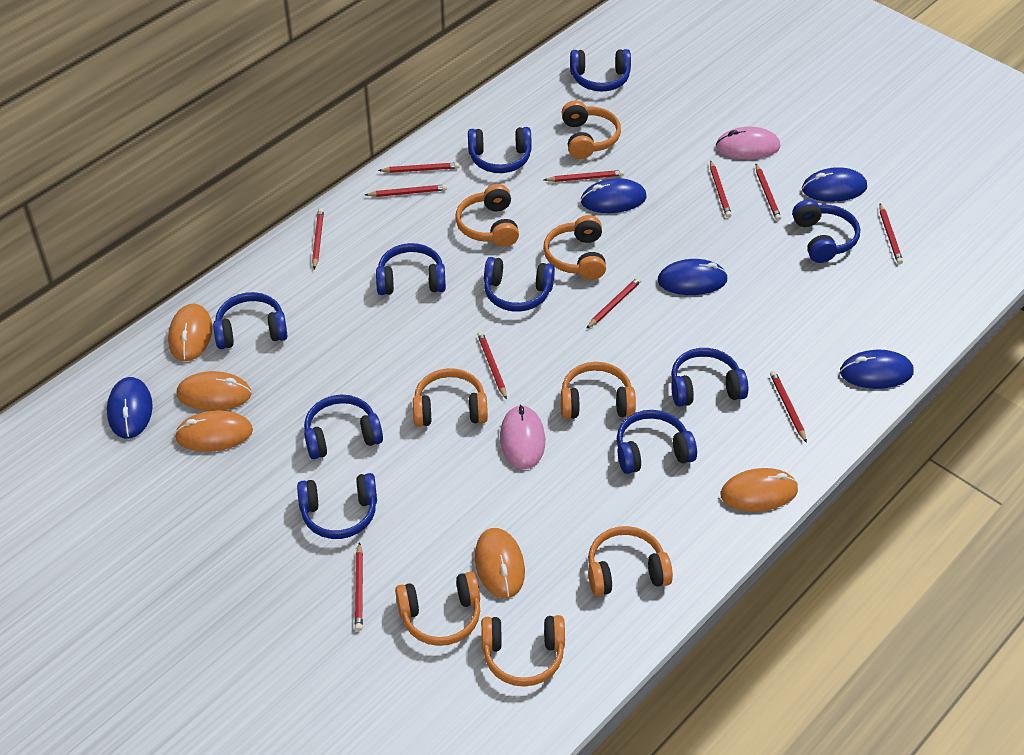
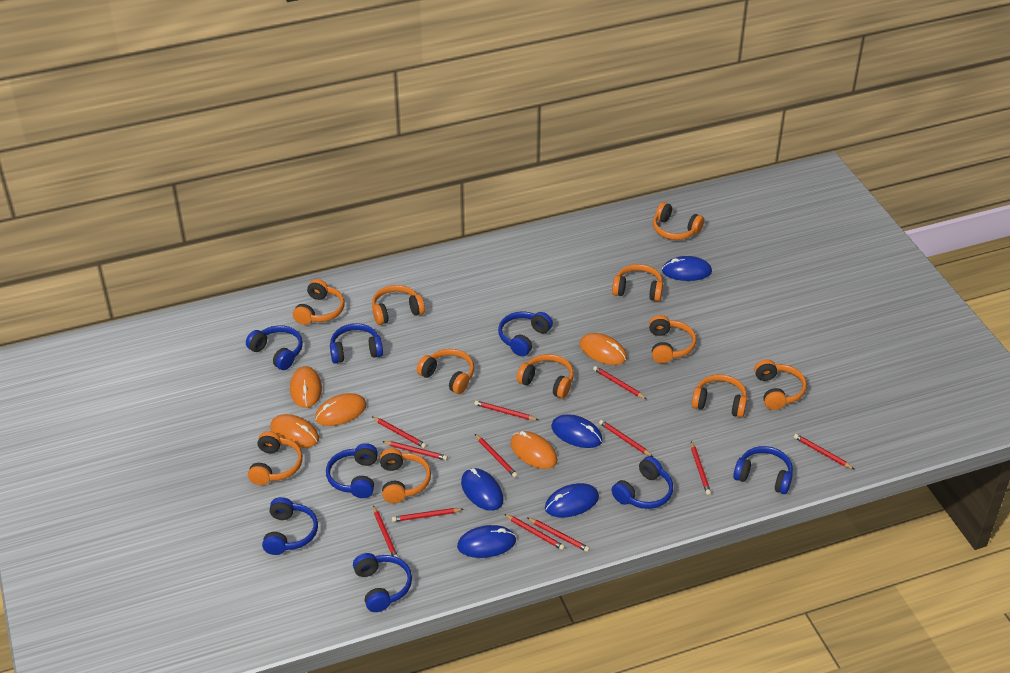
blue headphones: 10 -> 8
orange headphones: 8 -> 11
pink mouse: 2 -> 0
red pencil: 11 -> 12

